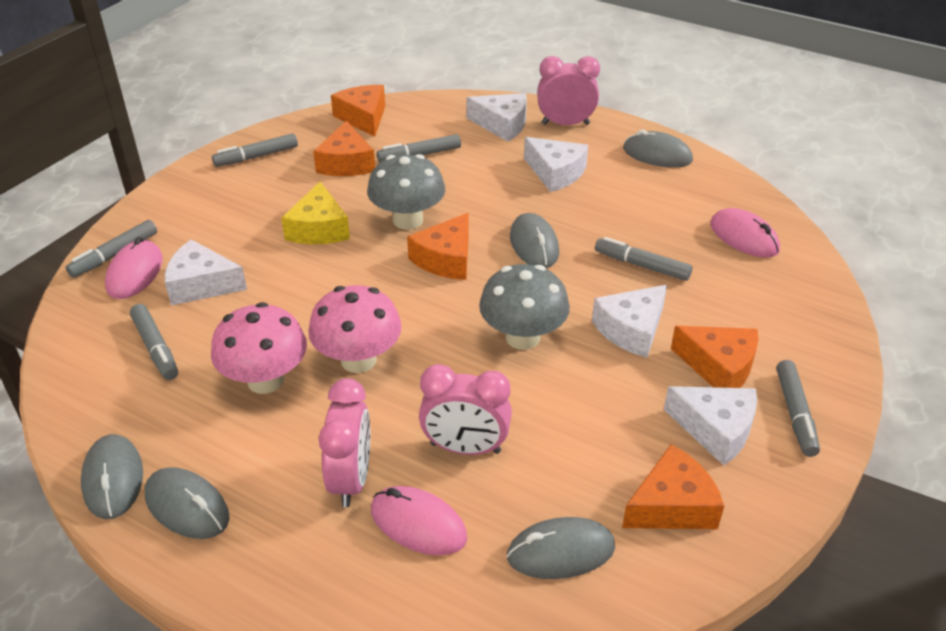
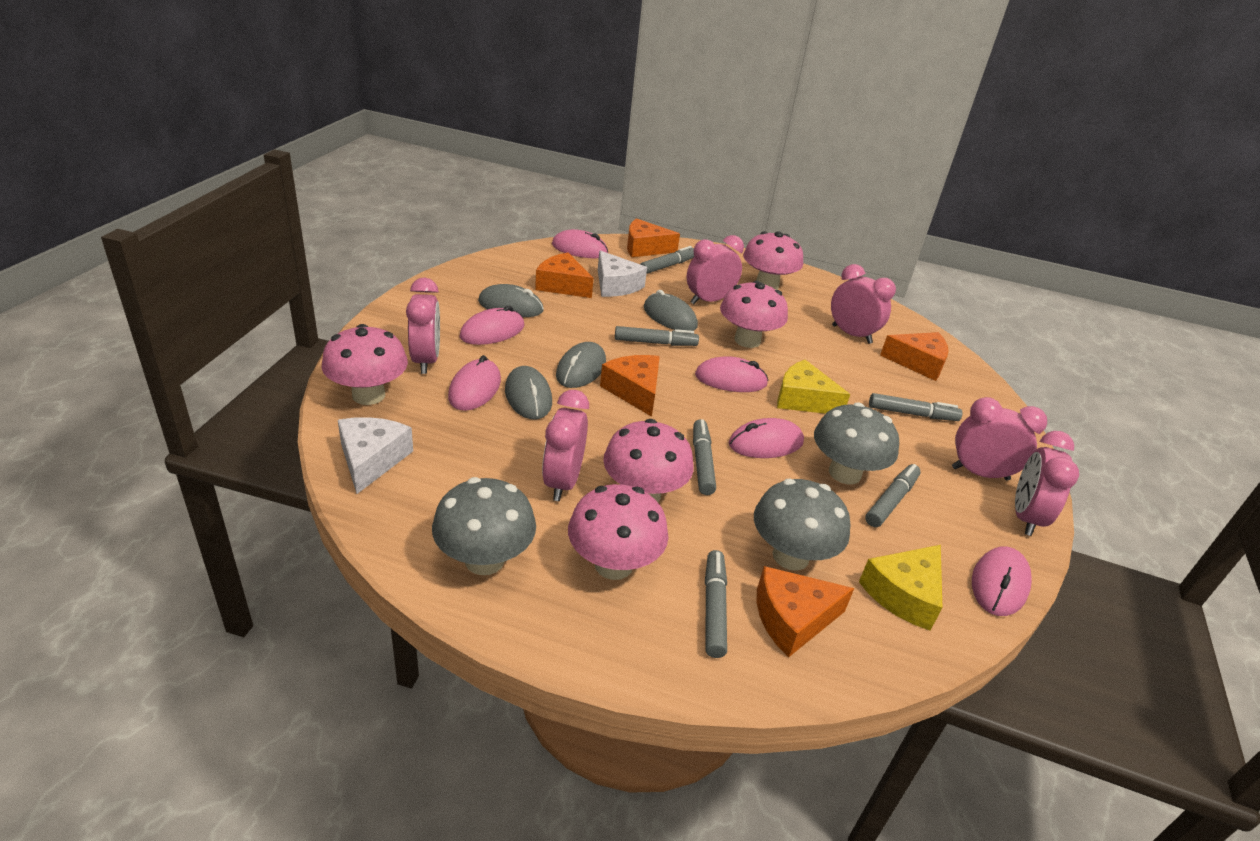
grey mouse: 5 -> 4
grey mushroom: 2 -> 3
pink clock: 3 -> 6
pink mouse: 3 -> 6
pink mushroom: 2 -> 5
white cheese: 5 -> 2
yellow cheese: 1 -> 2

